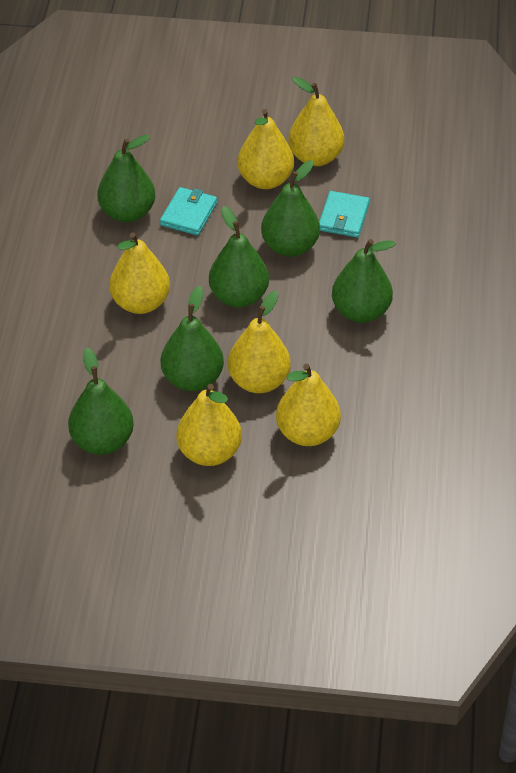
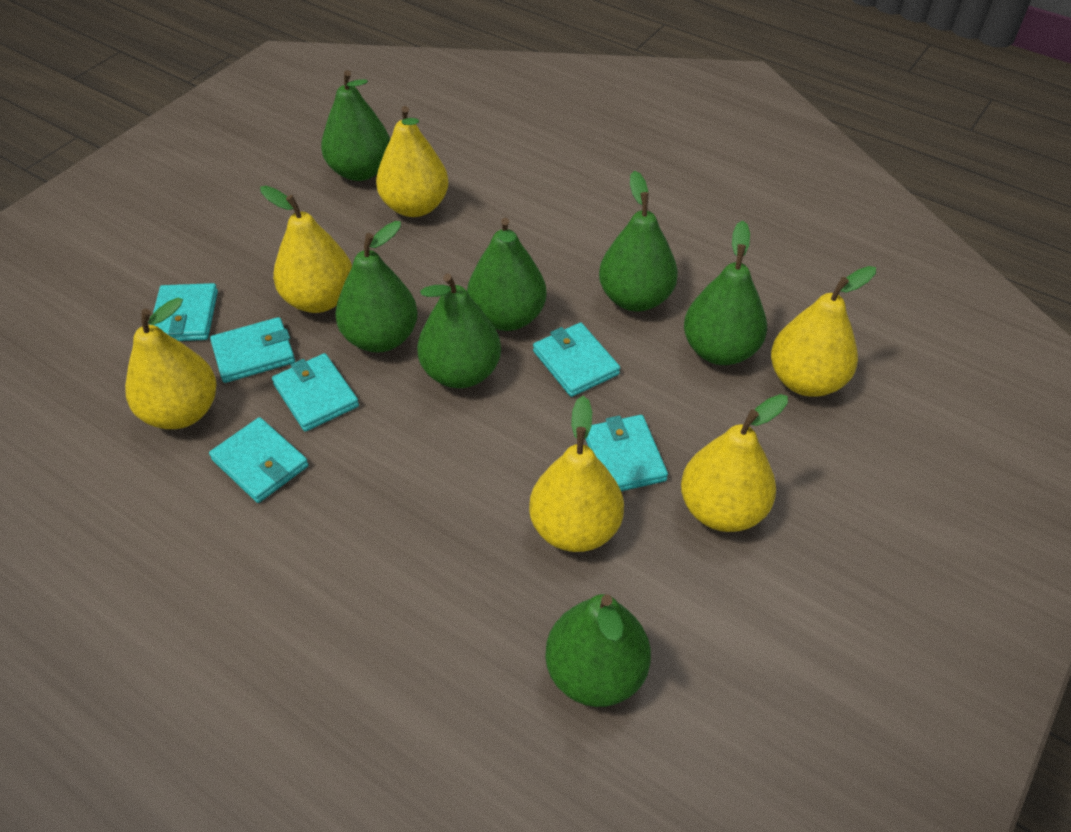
green pear: 6 -> 7
turquoise wallet: 2 -> 6

